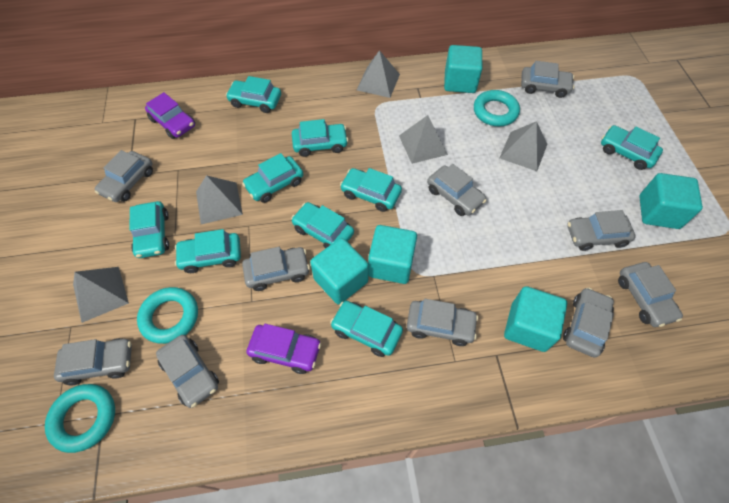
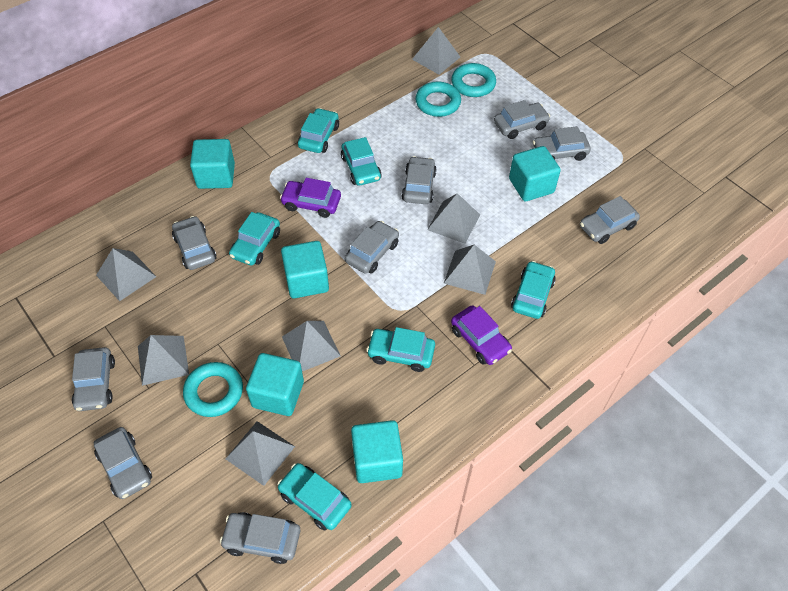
grey car: 10 -> 9
grey pyramid: 5 -> 7
turquoise car: 9 -> 6

